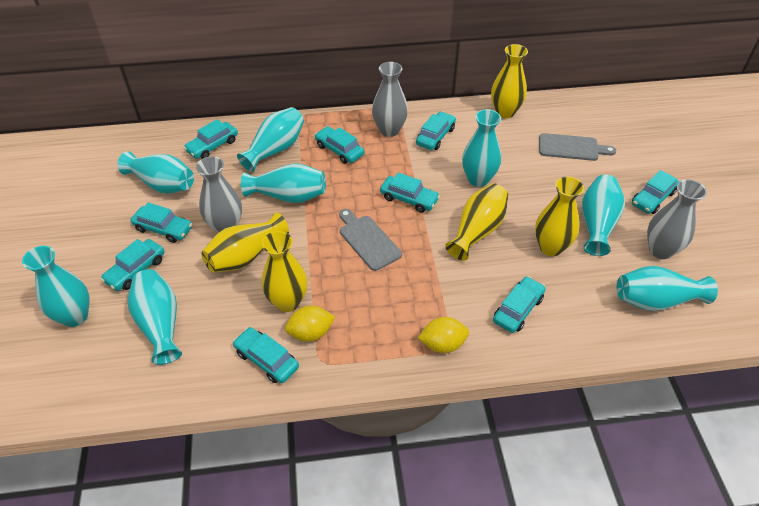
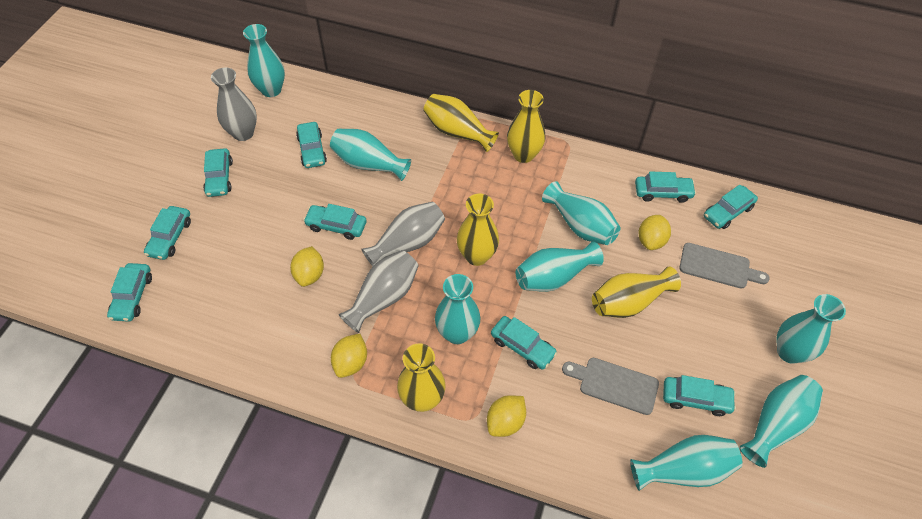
yellow lemon: 2 -> 4

